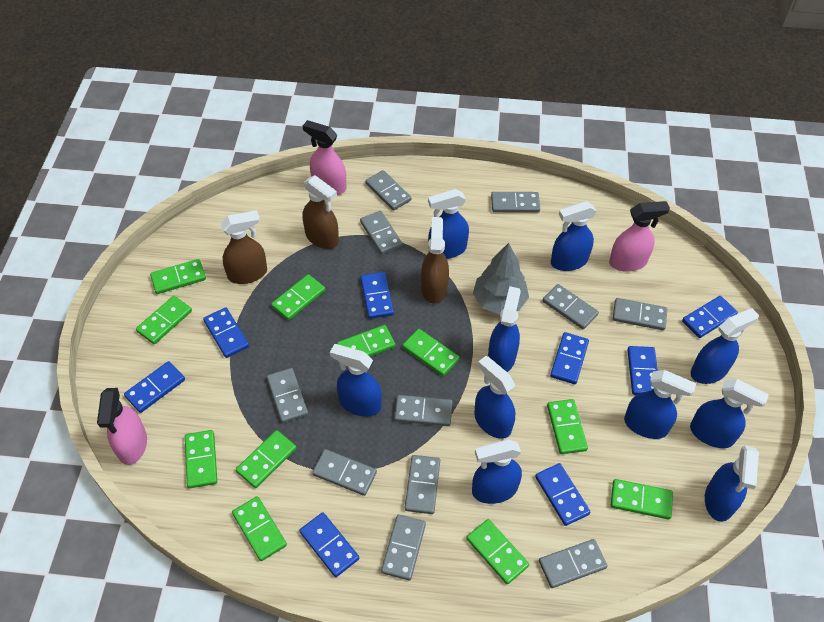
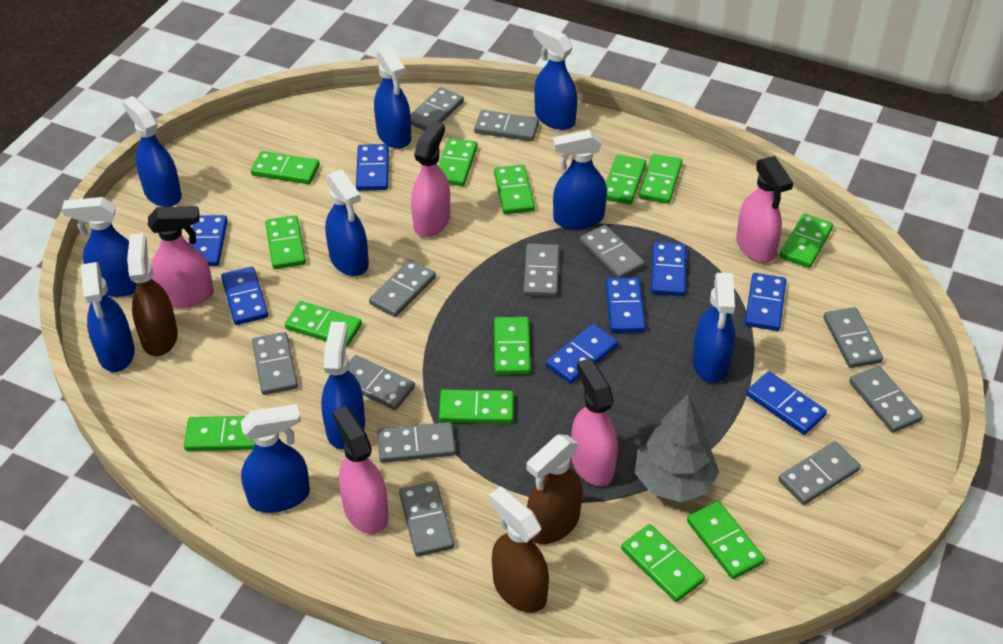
green domino: 11 -> 13
grey domino: 11 -> 12
pink spray bottle: 3 -> 5

